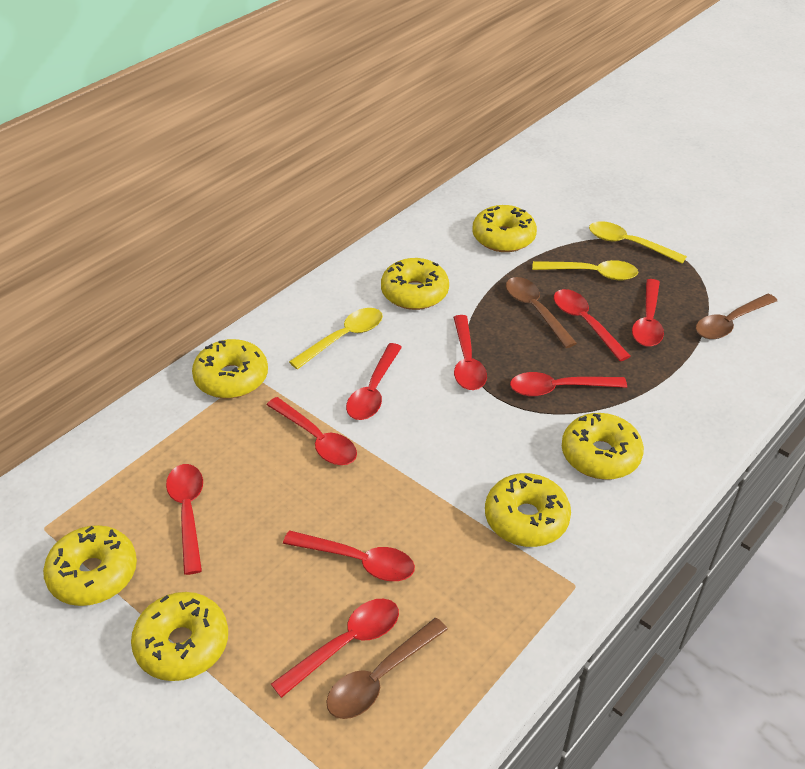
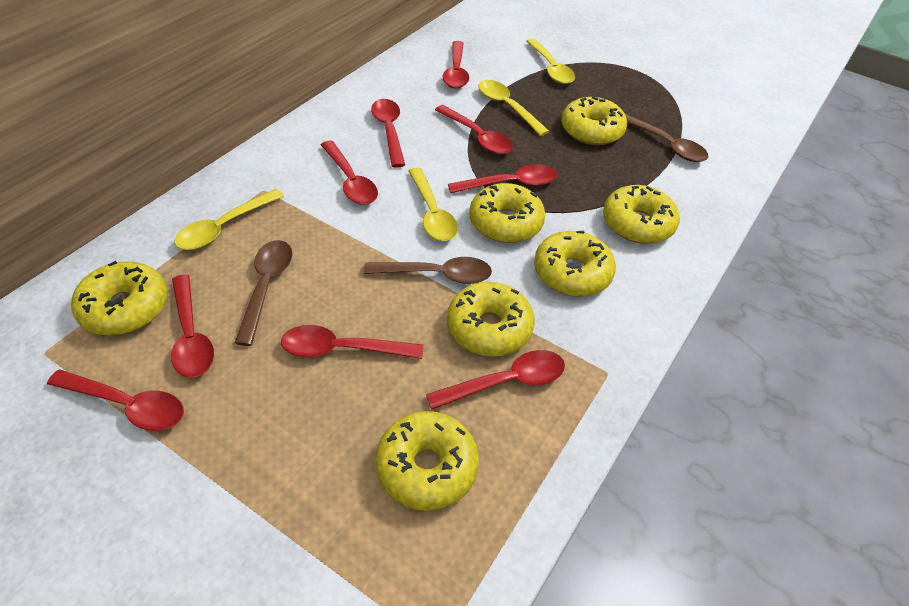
yellow spoon: 3 -> 4

